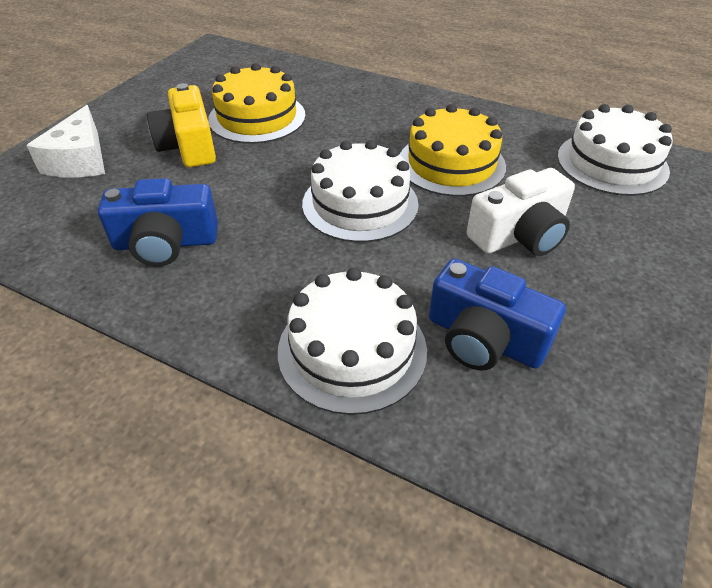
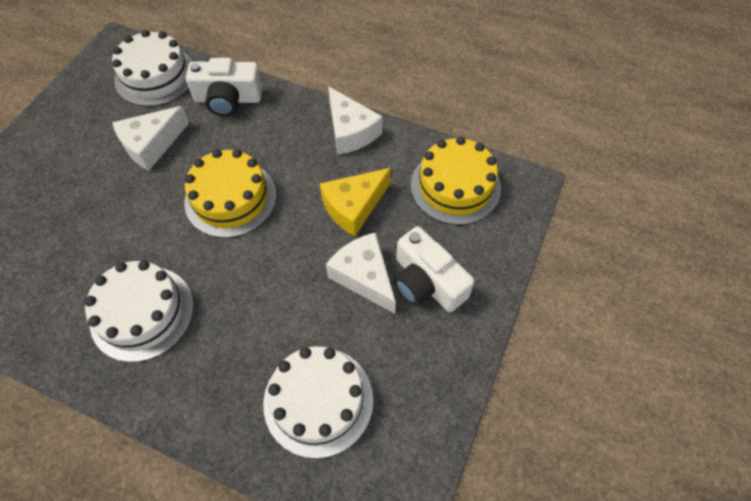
blue camera: 2 -> 0
white camera: 1 -> 2
white cheese: 1 -> 3
yellow camera: 1 -> 0
yellow cheese: 0 -> 1

